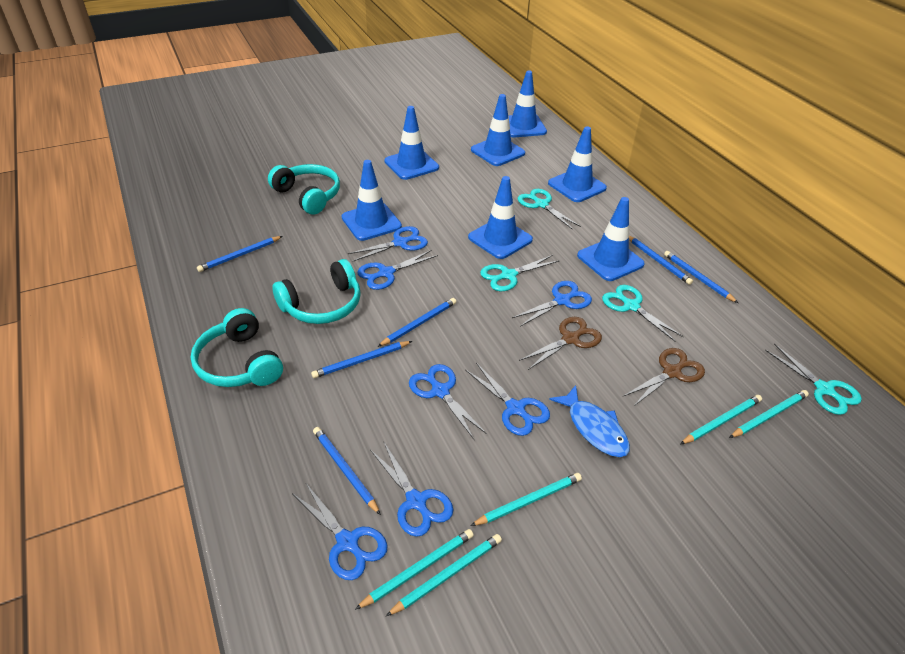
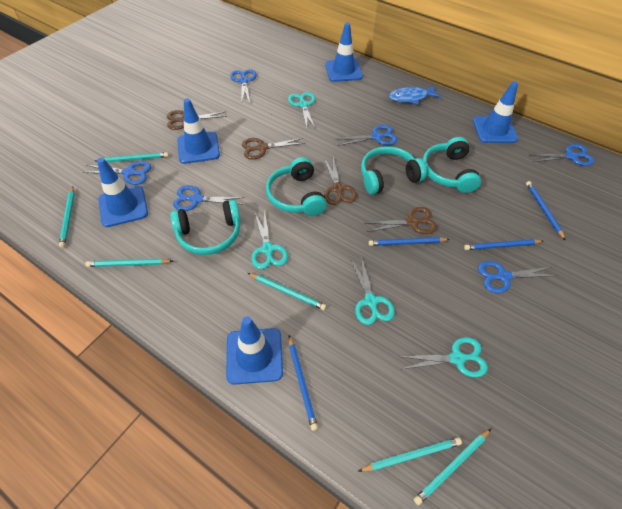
blue pencil: 6 -> 4
blue scissors: 7 -> 6
blue traffic cone: 7 -> 5
brown scissors: 2 -> 4
turquoise headphones: 3 -> 4
turquoise pencil: 5 -> 6

